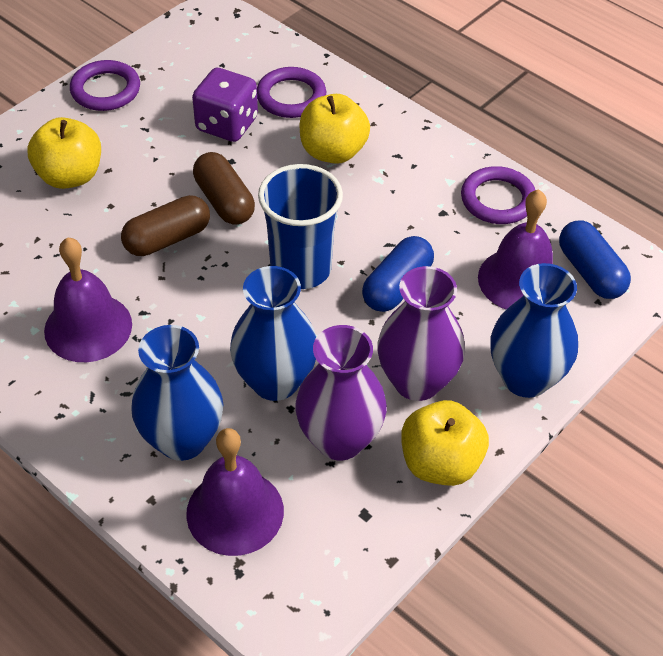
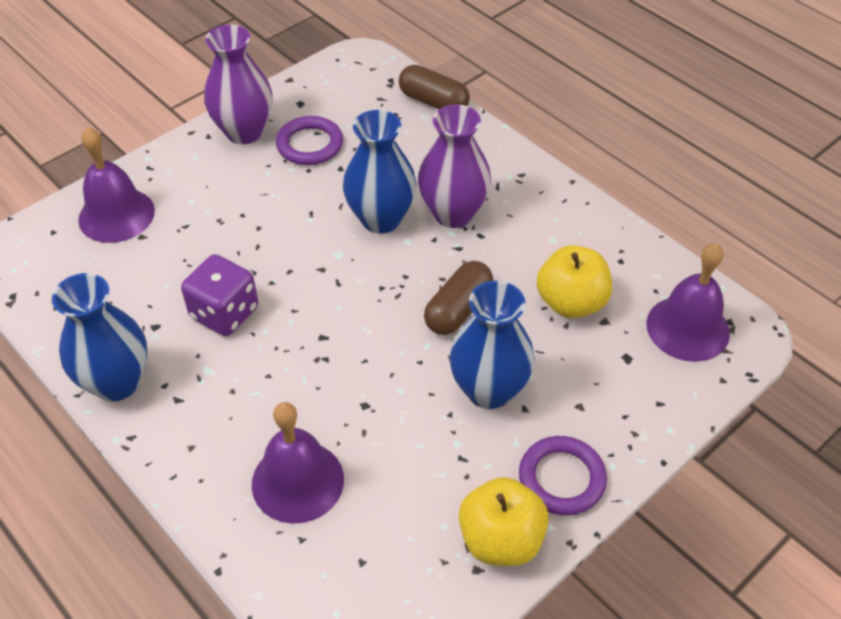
blue capsule: 2 -> 0
blue cup: 1 -> 0
purple ring: 3 -> 2
yellow apple: 3 -> 2

